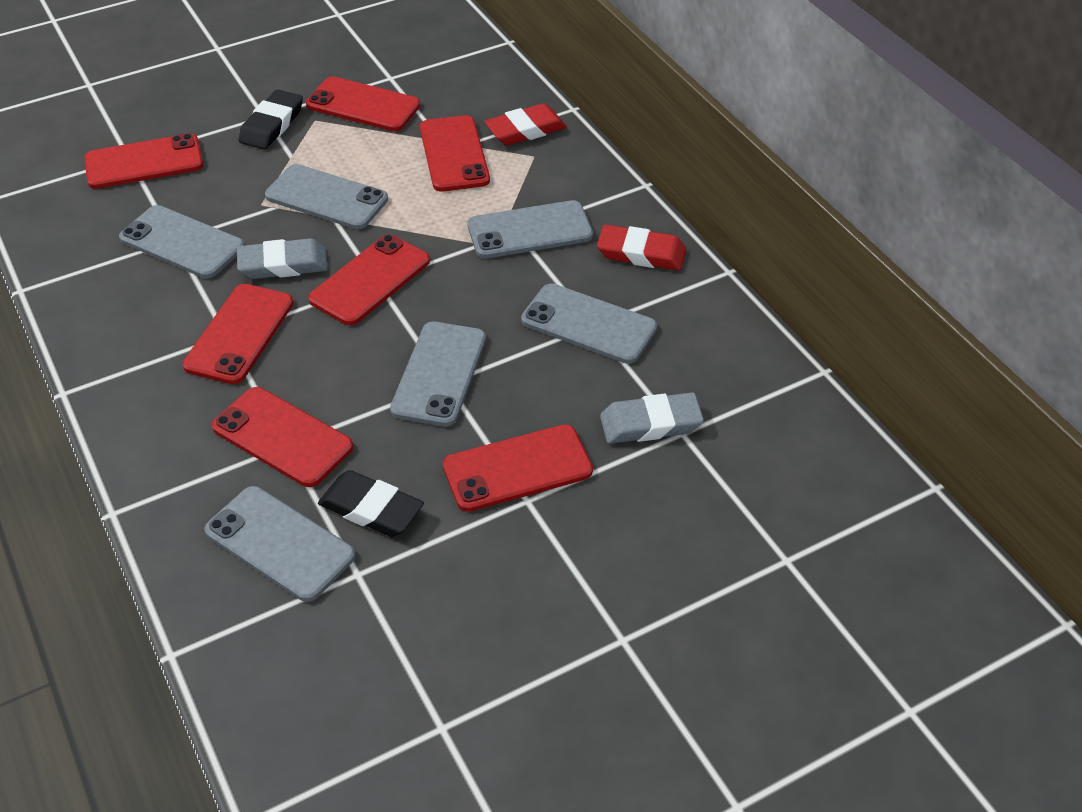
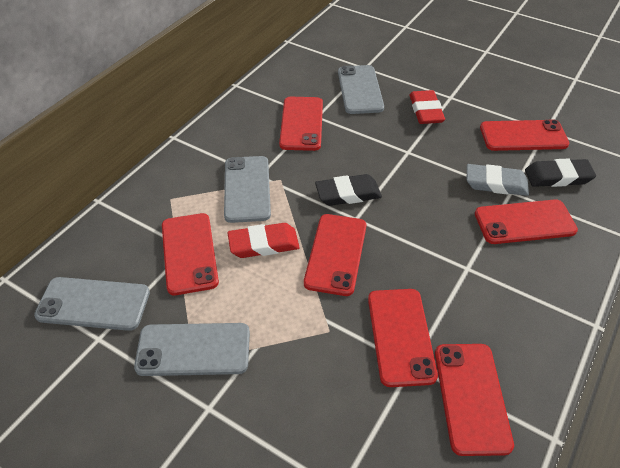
grey eraser: 2 -> 1
grey phone: 6 -> 4

